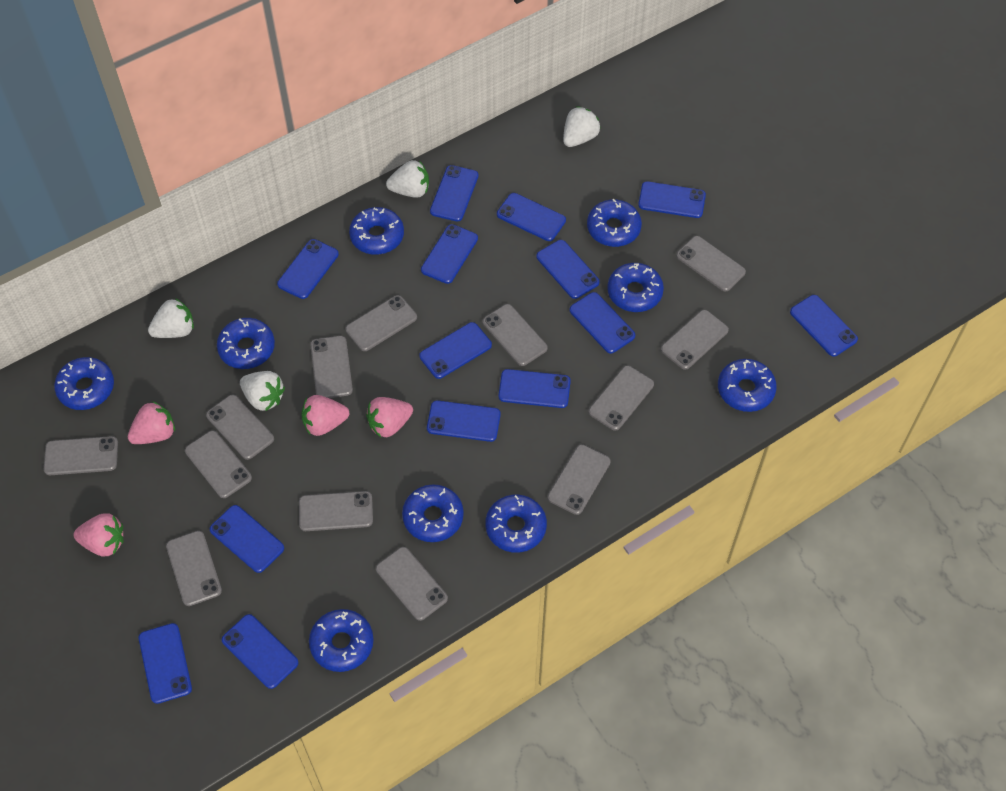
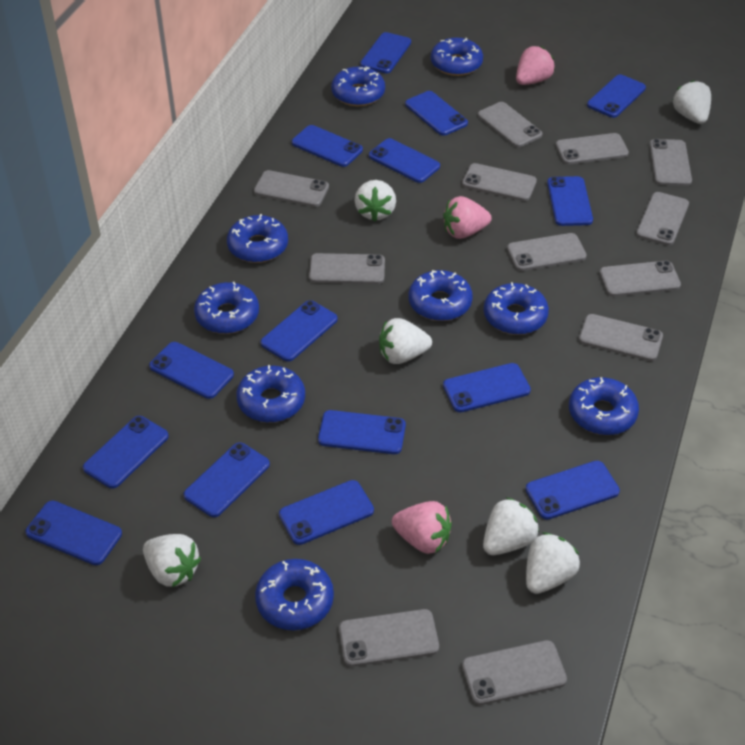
blue phone: 14 -> 15
grey phone: 13 -> 12
pink strawberry: 4 -> 3
white strawberry: 4 -> 6

